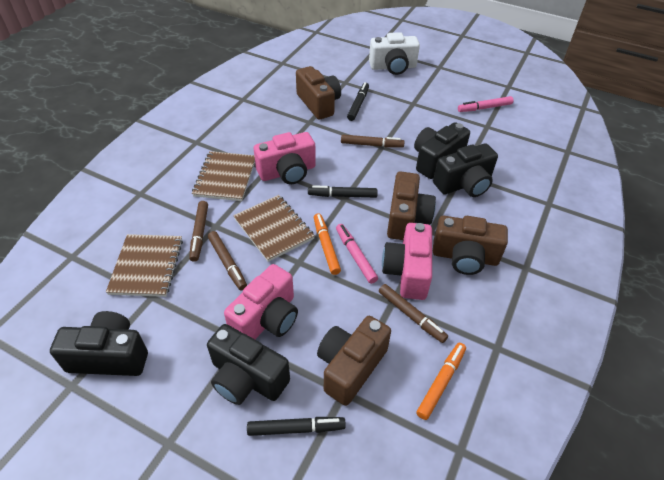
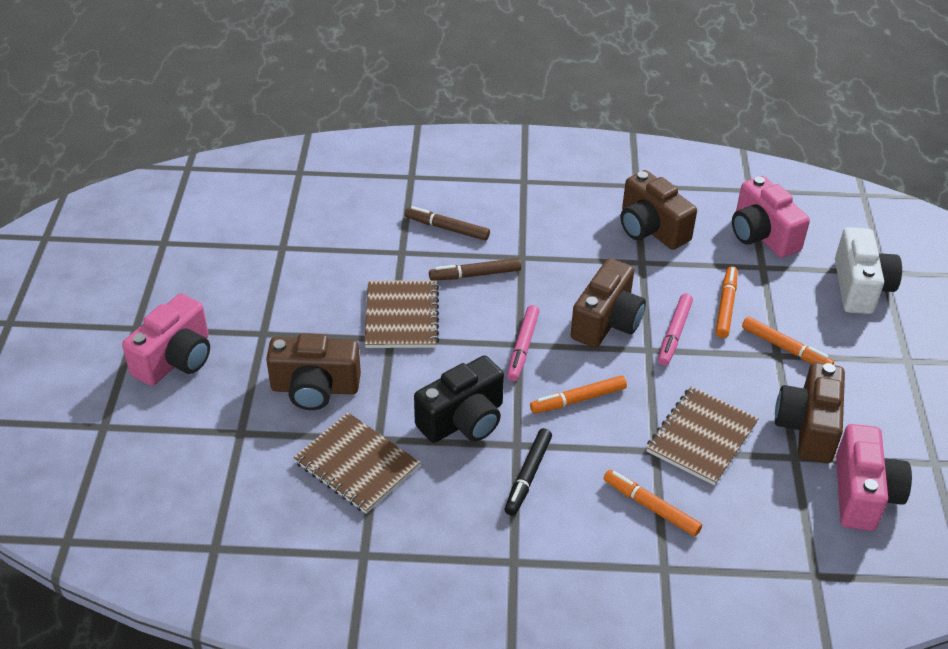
black camera: 4 -> 1
black marker: 3 -> 1
brown marker: 4 -> 2
orange marker: 2 -> 4

